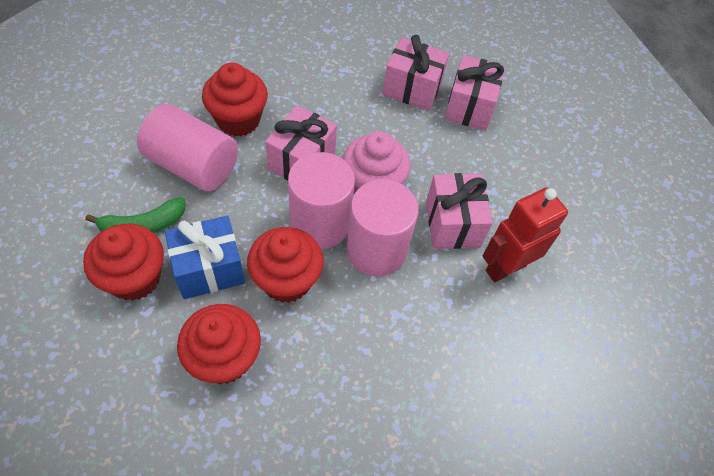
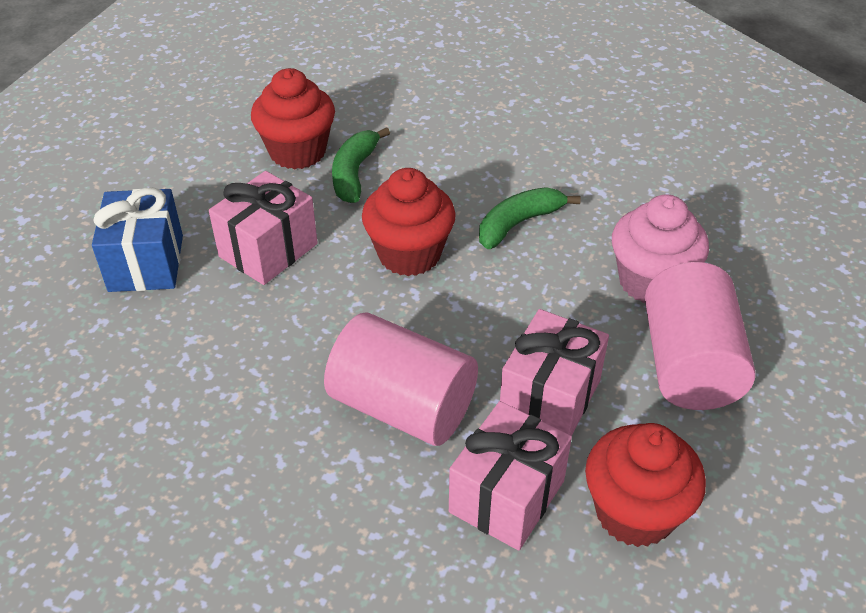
green banana: 1 -> 2
pink cylinder: 3 -> 2
pink gift: 4 -> 3
red cupcake: 4 -> 3
red robot: 1 -> 0

